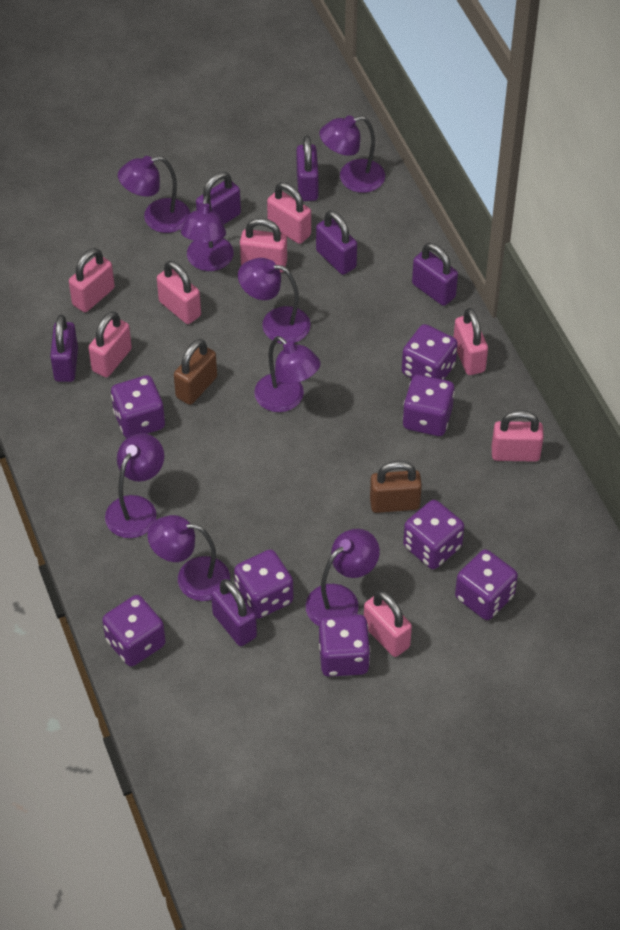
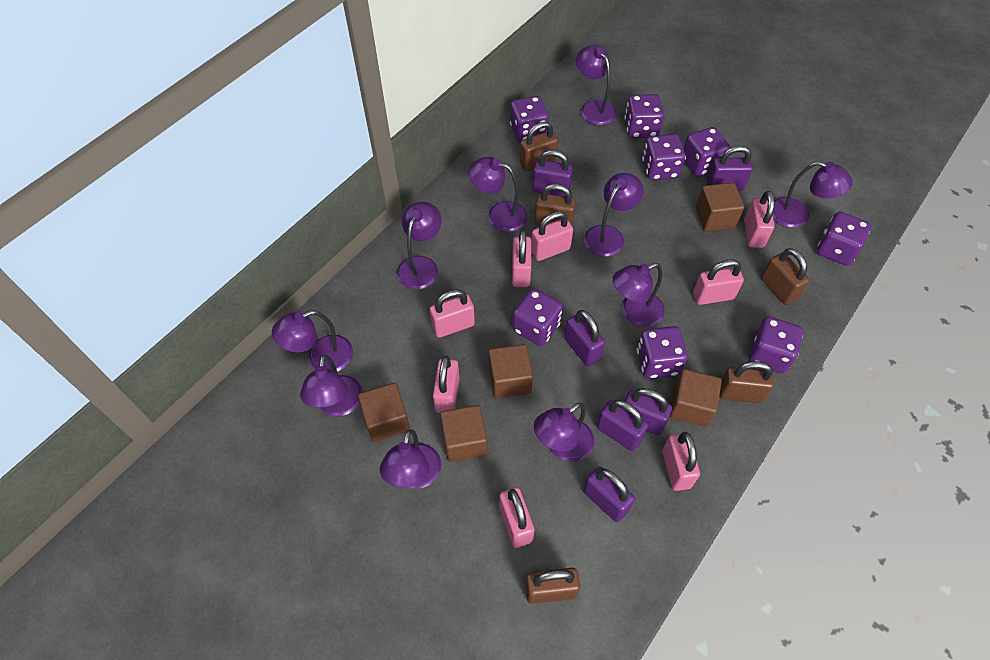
brown cube: 0 -> 5
brown padlock: 2 -> 5
purple lamp: 8 -> 10

